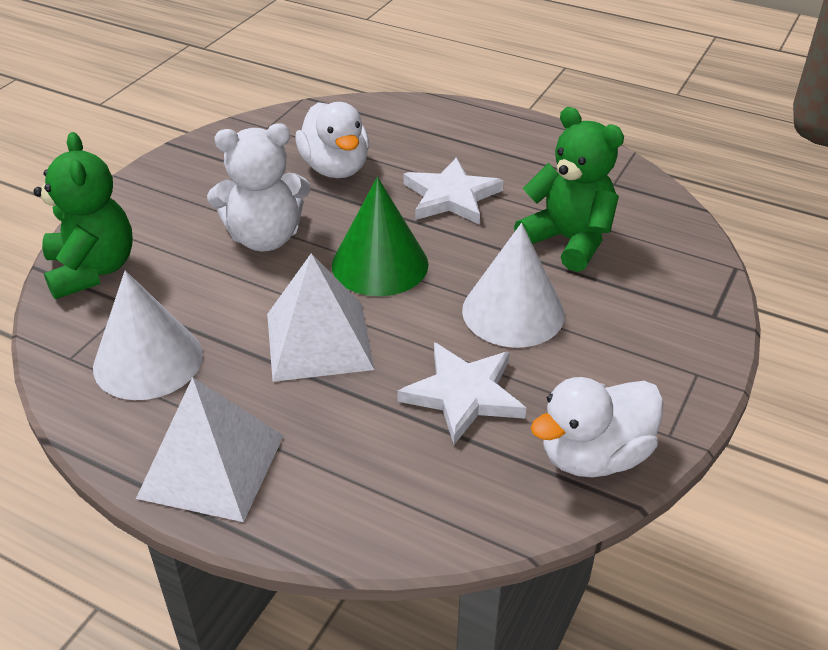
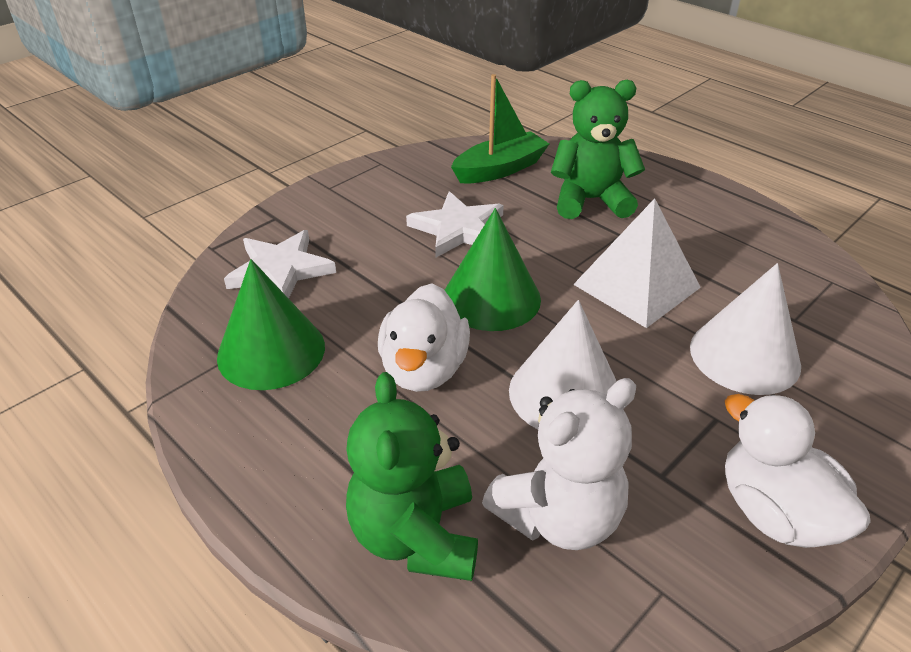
green boat: 0 -> 1
green cone: 1 -> 2
white pyramid: 2 -> 1

